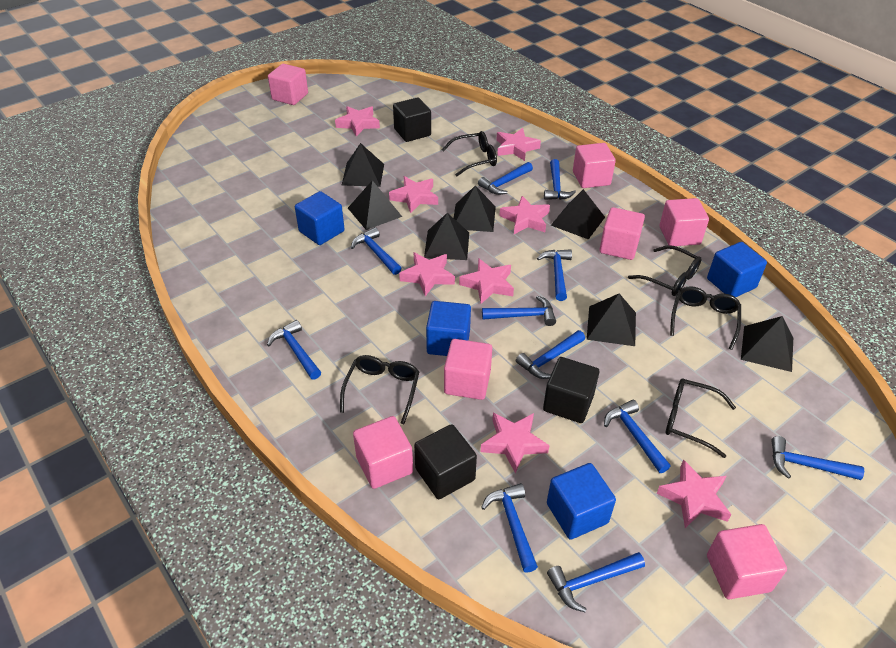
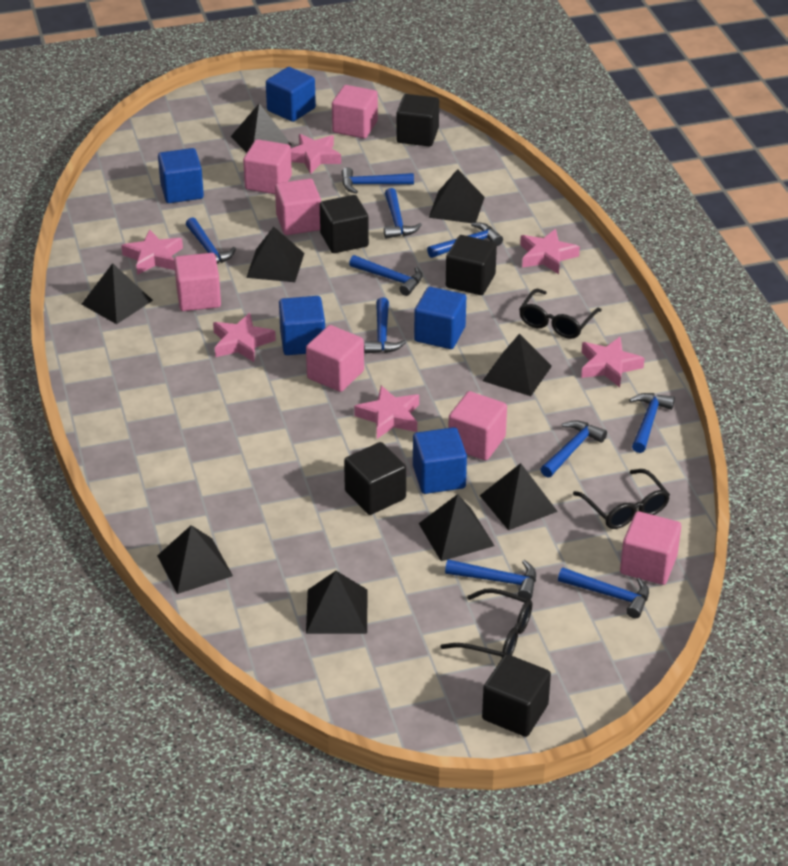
black cube: 3 -> 5
black glasses: 5 -> 3
black pyramid: 7 -> 9
blue cube: 4 -> 5
blue hammer: 11 -> 10
pink star: 8 -> 6

